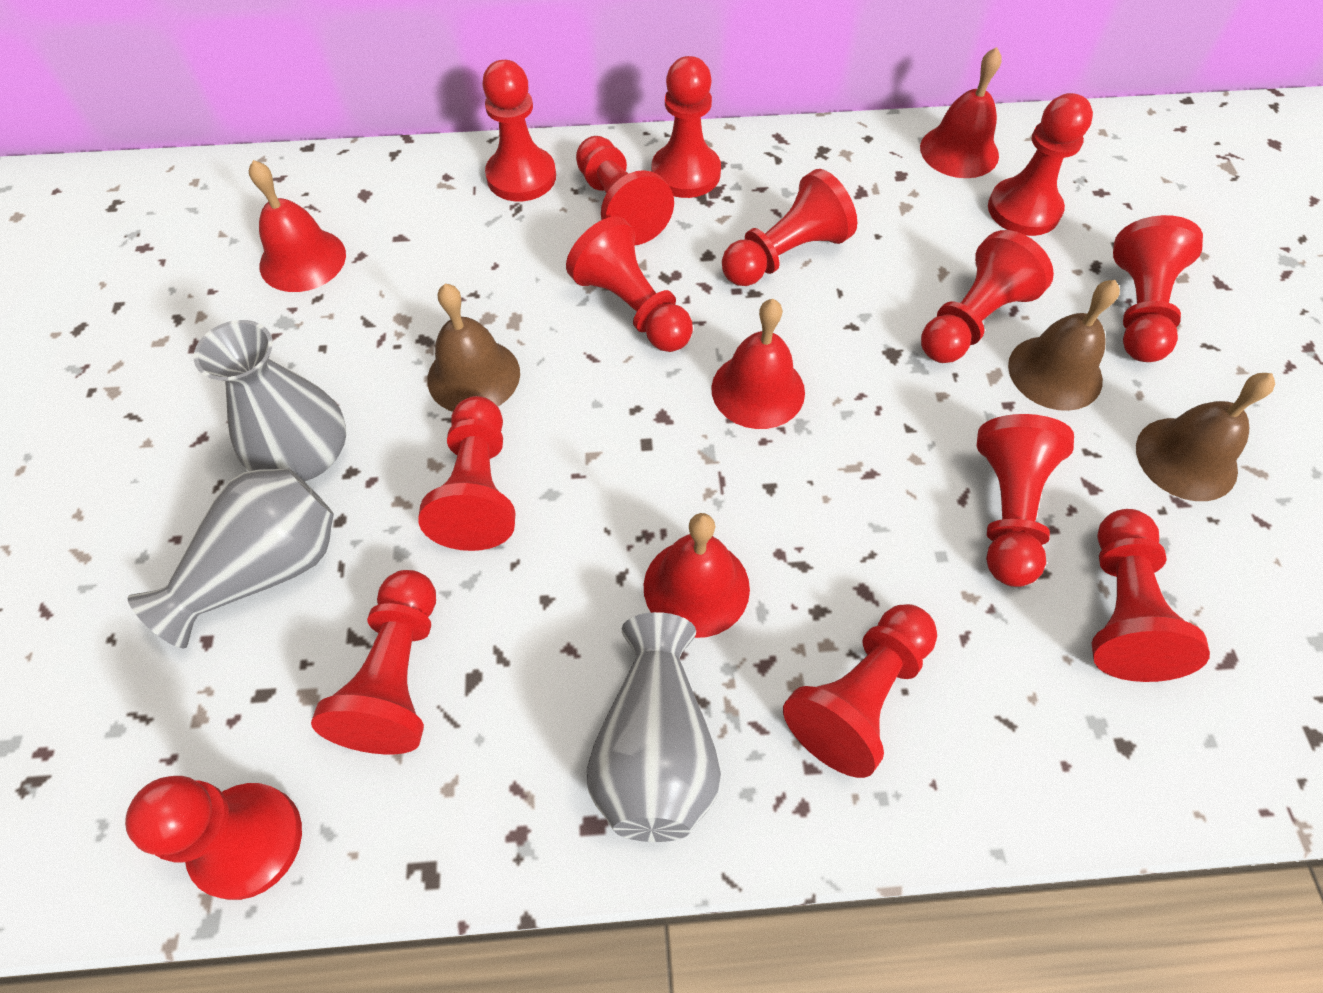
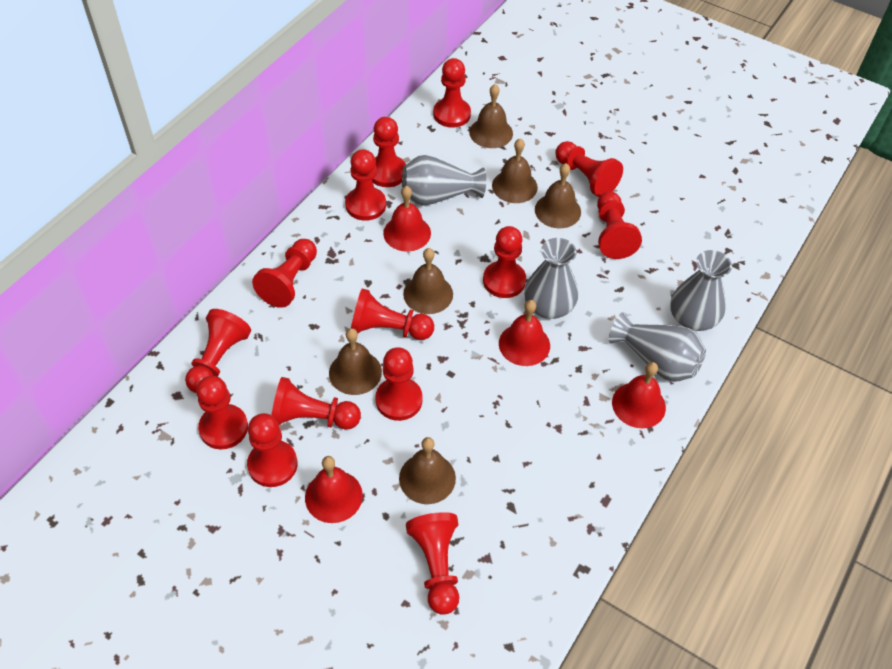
brown bell: 3 -> 6
grey vase: 3 -> 4

